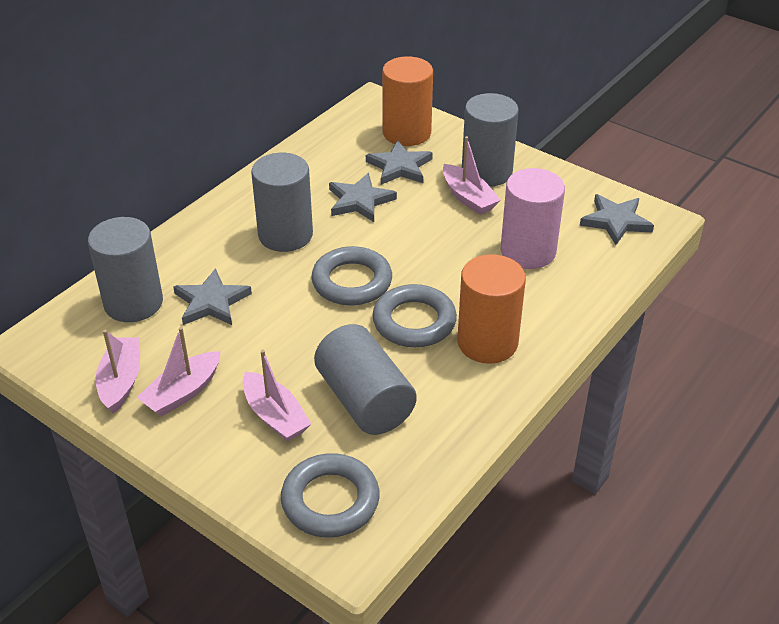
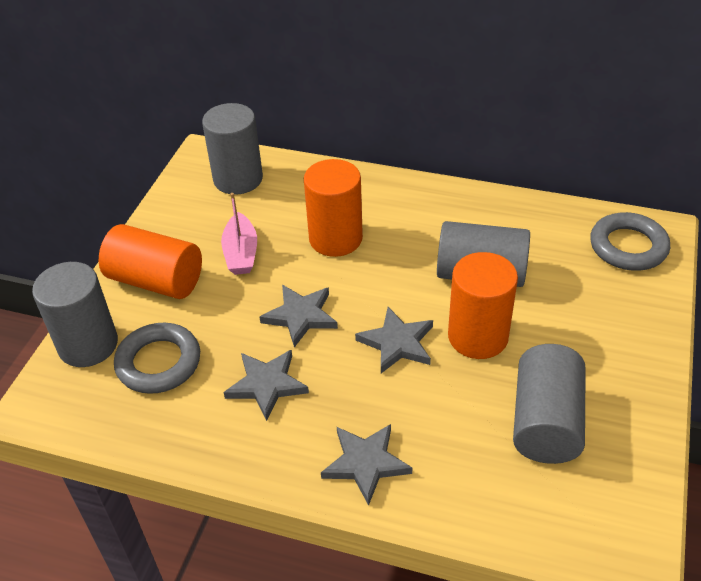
grey ring: 3 -> 2
orange cylinder: 2 -> 3
pink boat: 4 -> 1
pink cylinder: 1 -> 0

